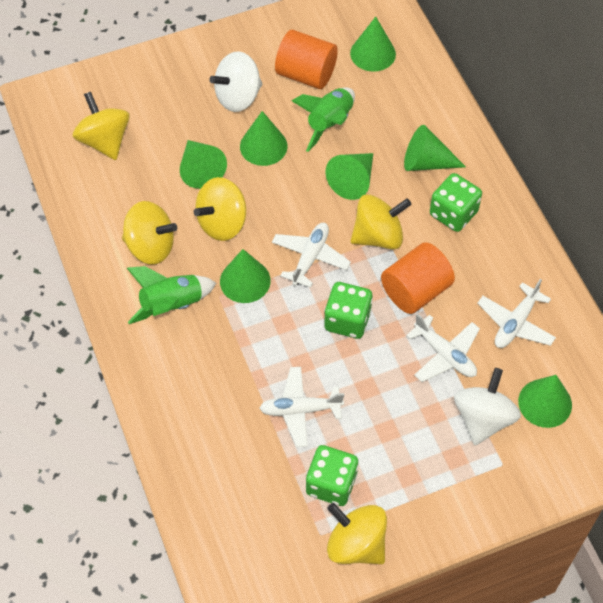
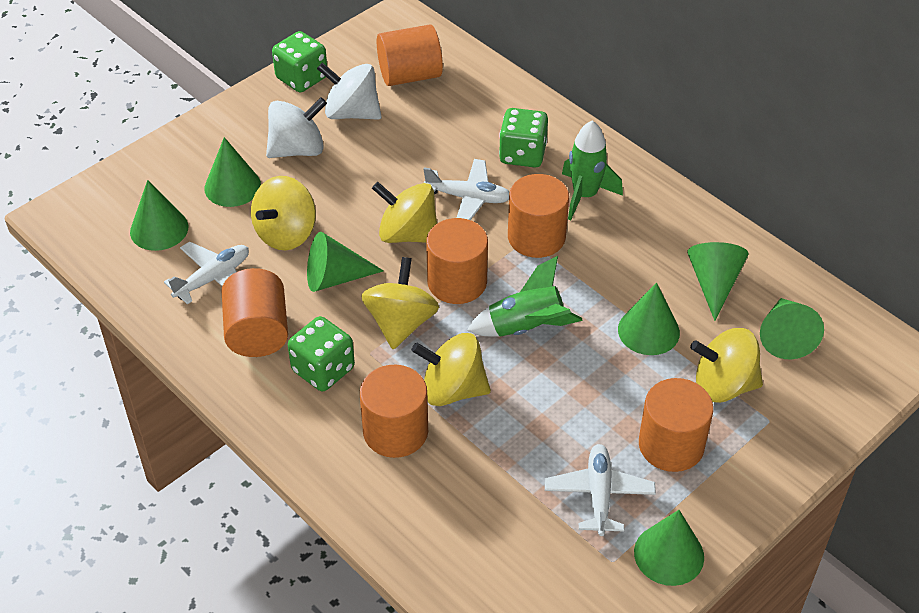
orange cylinder: 2 -> 6
white plane: 4 -> 3

